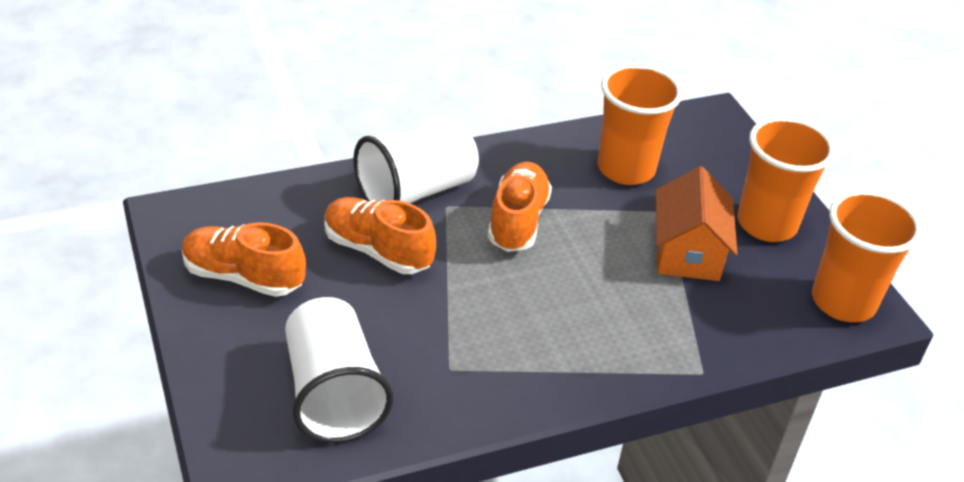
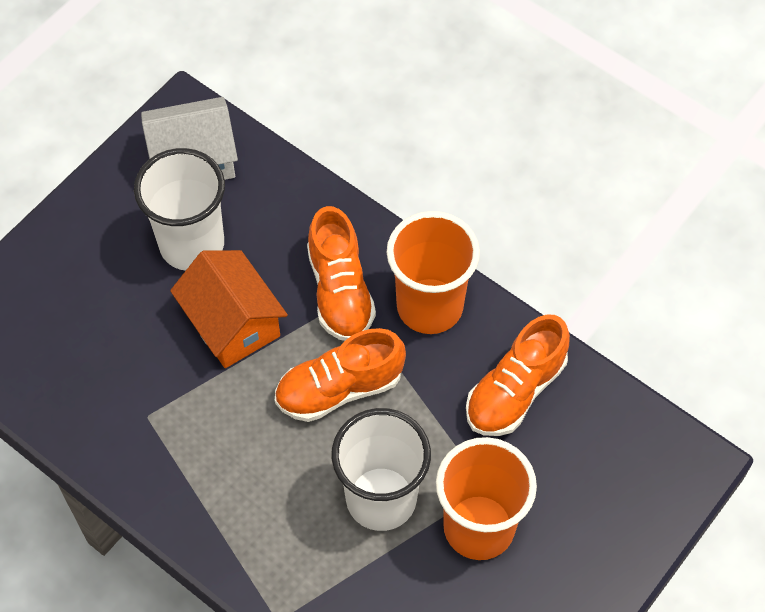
orange cup: 3 -> 2
white house: 0 -> 1

